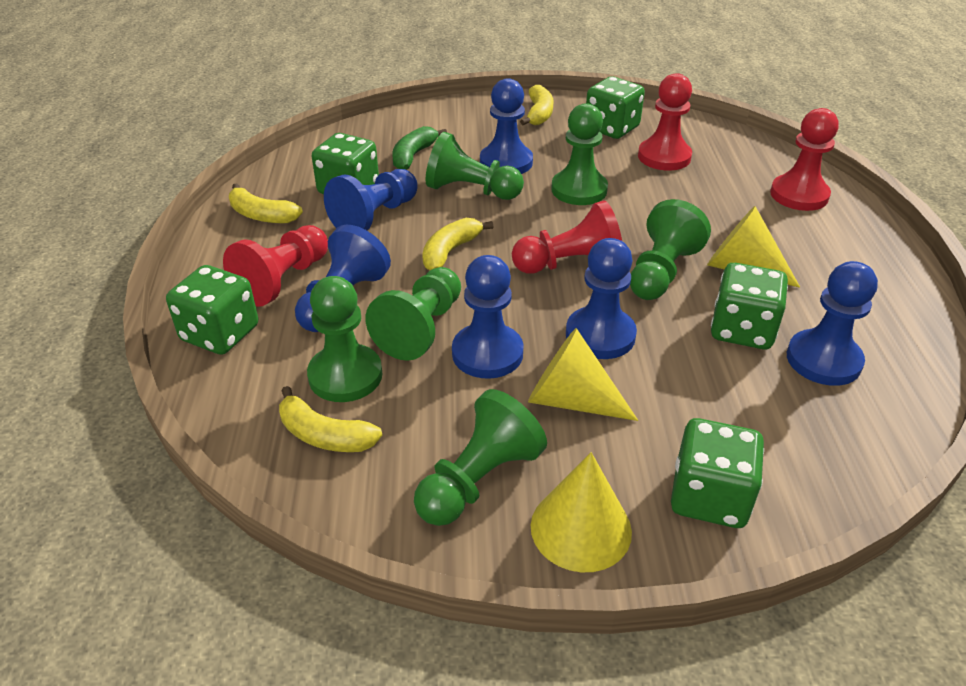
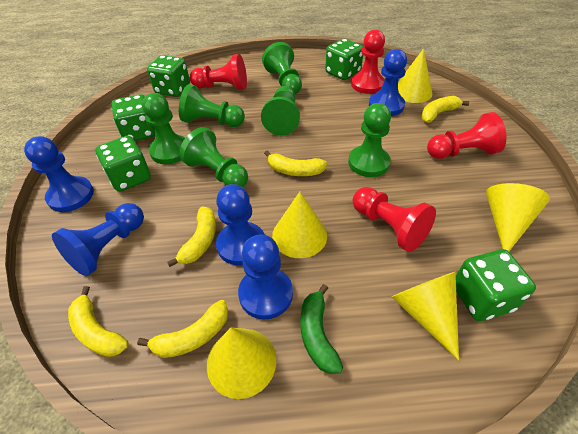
blue pawn: 6 -> 5
yellow banana: 4 -> 5
yellow cone: 3 -> 5

